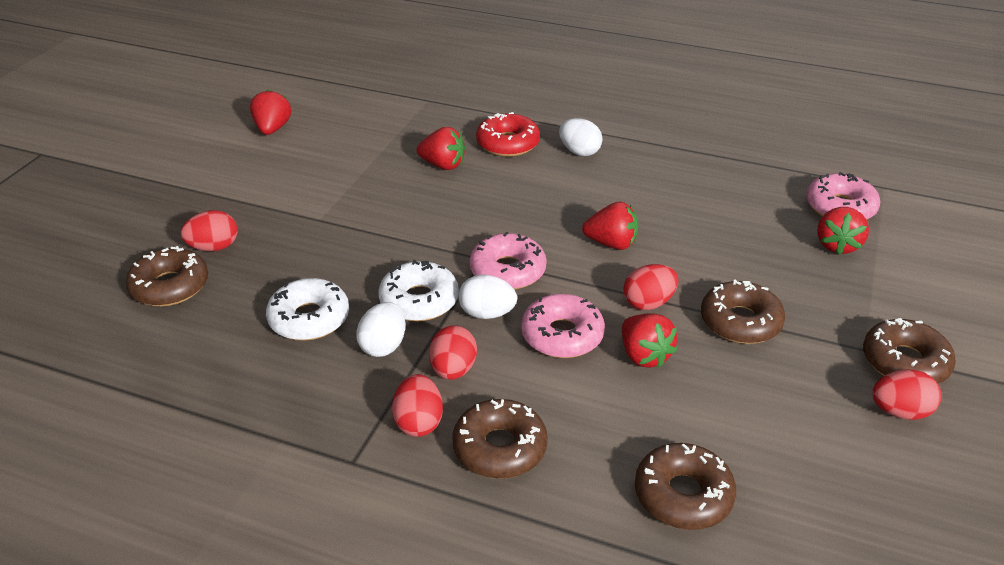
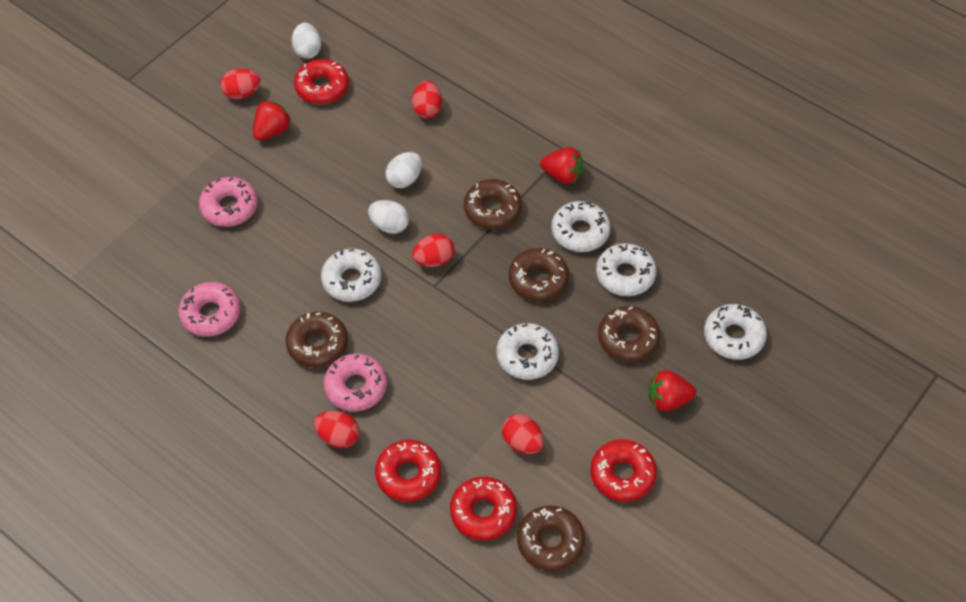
red donut: 1 -> 4
red strawberry: 5 -> 3
white donut: 2 -> 5

